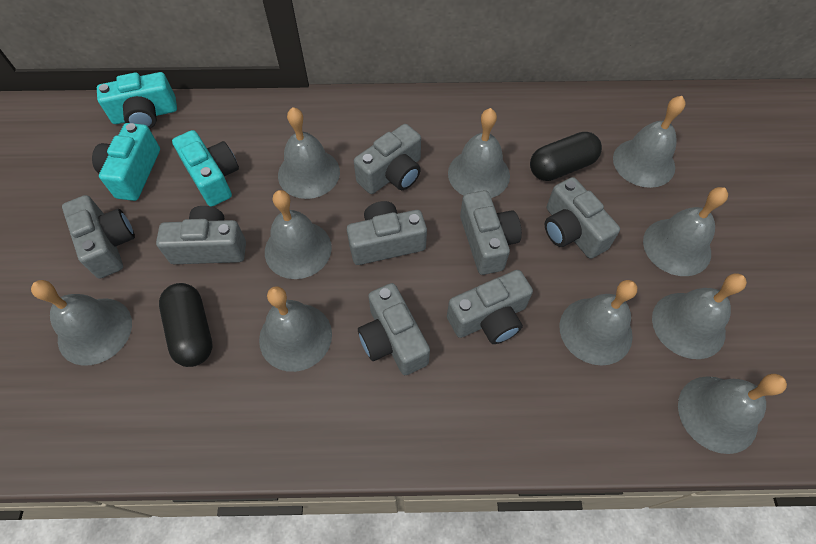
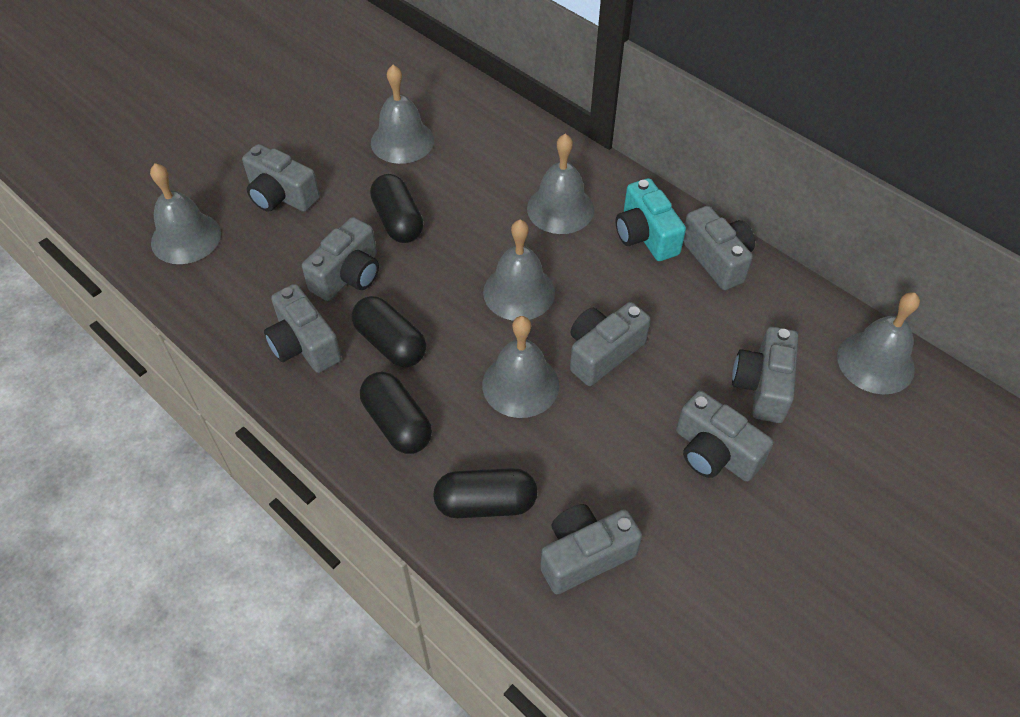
black capsule: 2 -> 4
grey bell: 10 -> 6
turquoise camera: 3 -> 1

